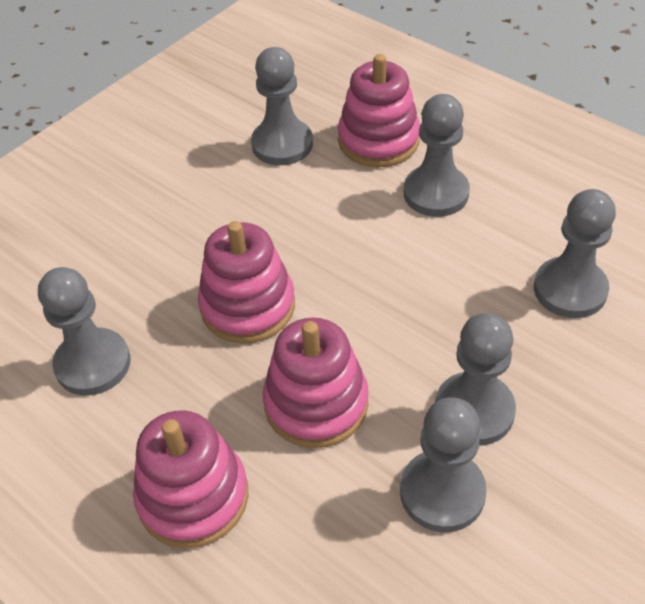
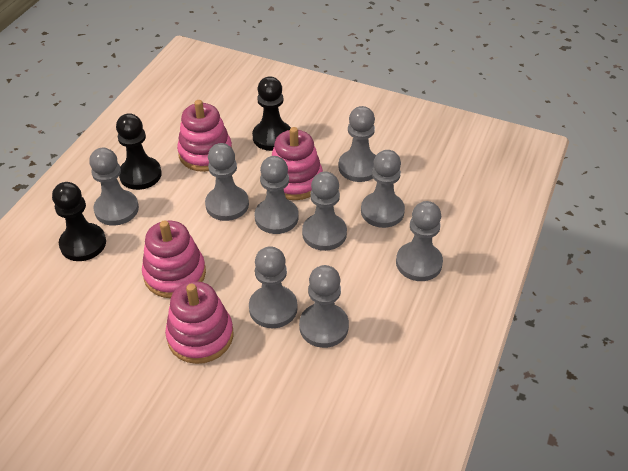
black pawn: 0 -> 3
grey pawn: 6 -> 9

